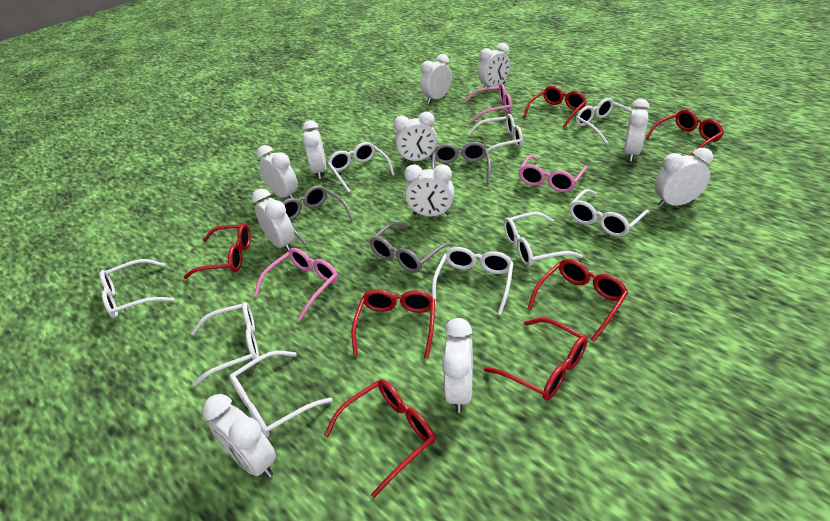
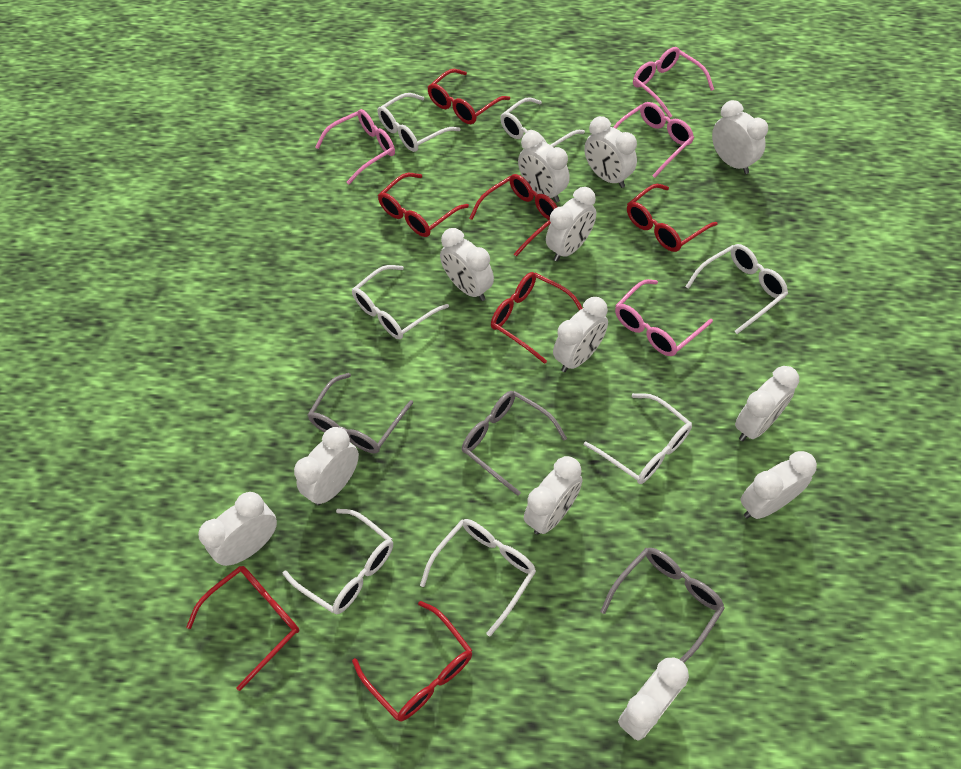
pink glasses: 3 -> 4
white clock: 11 -> 12
white glasses: 9 -> 7

